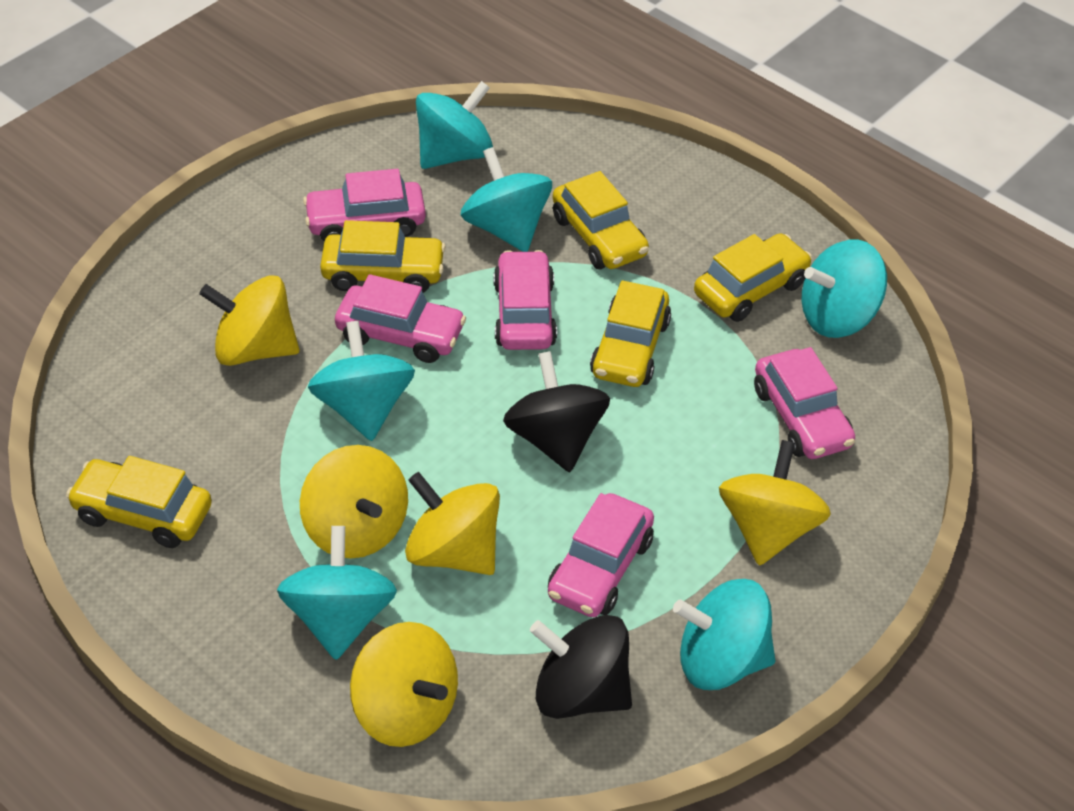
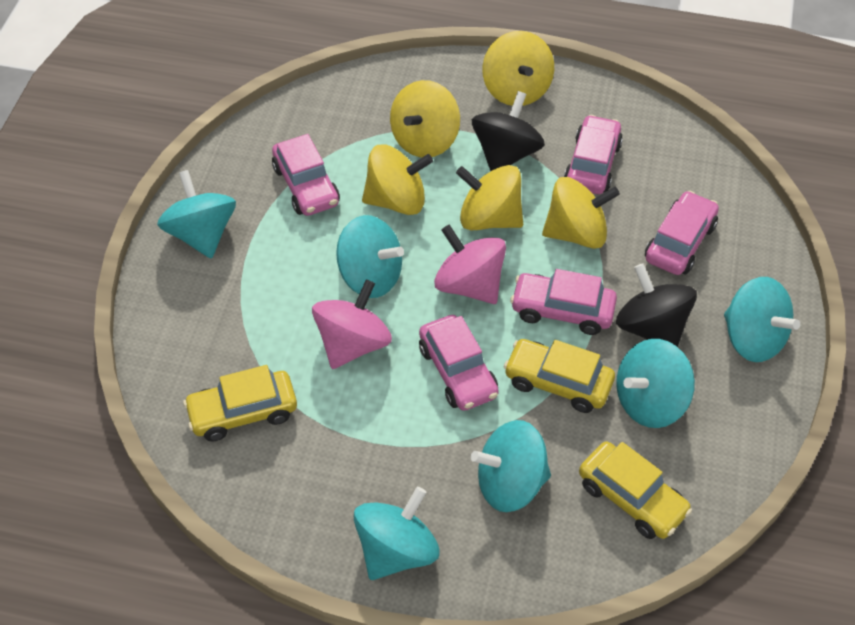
pink spinning top: 0 -> 2
yellow car: 5 -> 3

